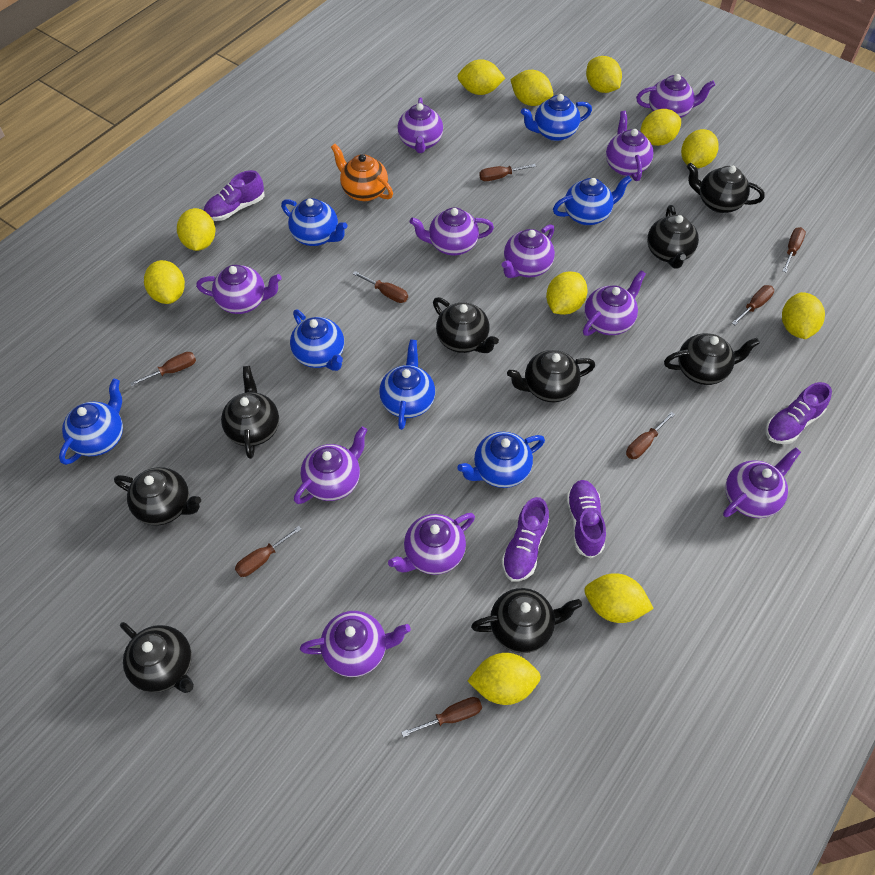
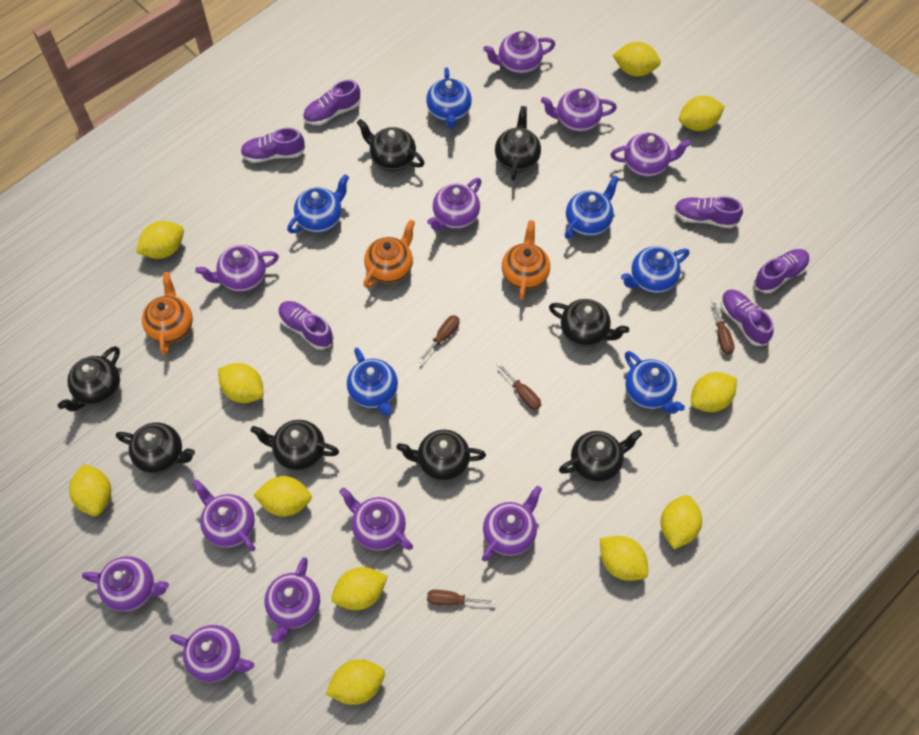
black teapot: 9 -> 8
blue teapot: 7 -> 6
brown screwdriver: 8 -> 4
orange teapot: 1 -> 3
purple shoe: 4 -> 6

